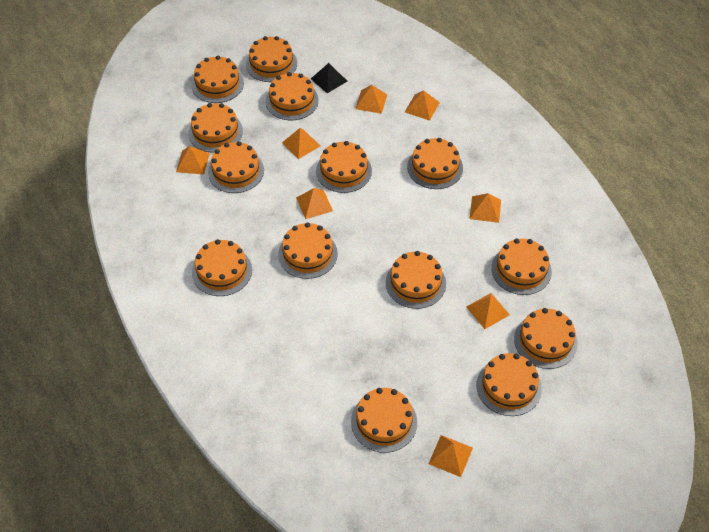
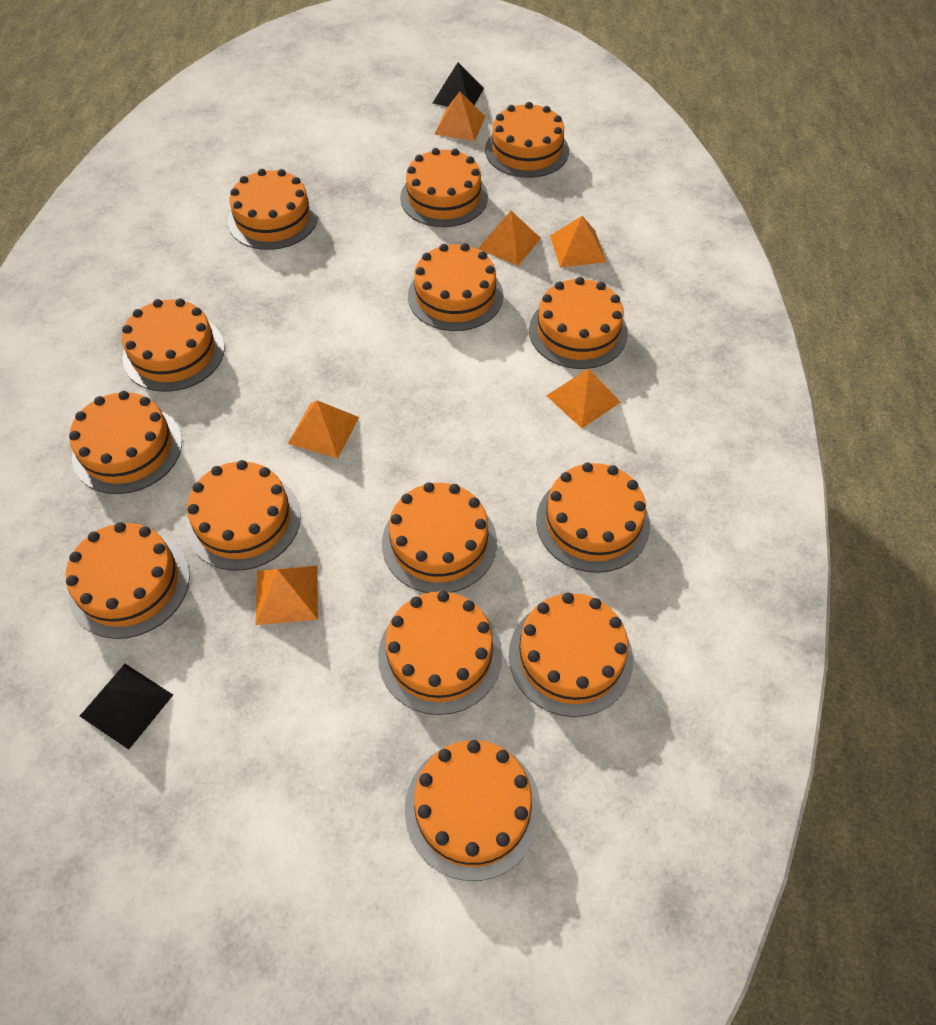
black pyramid: 1 -> 2
orange pyramid: 8 -> 6

